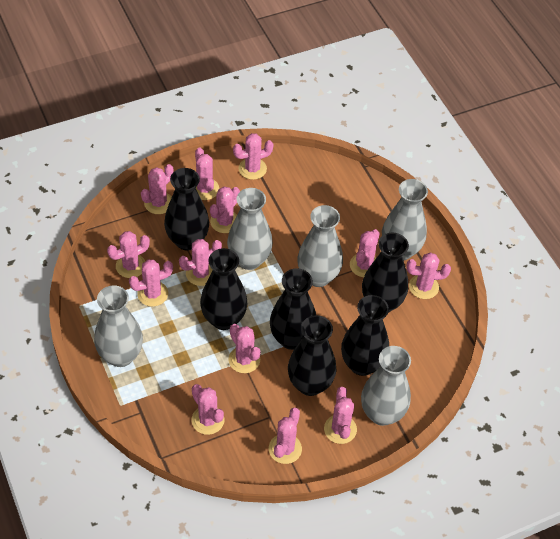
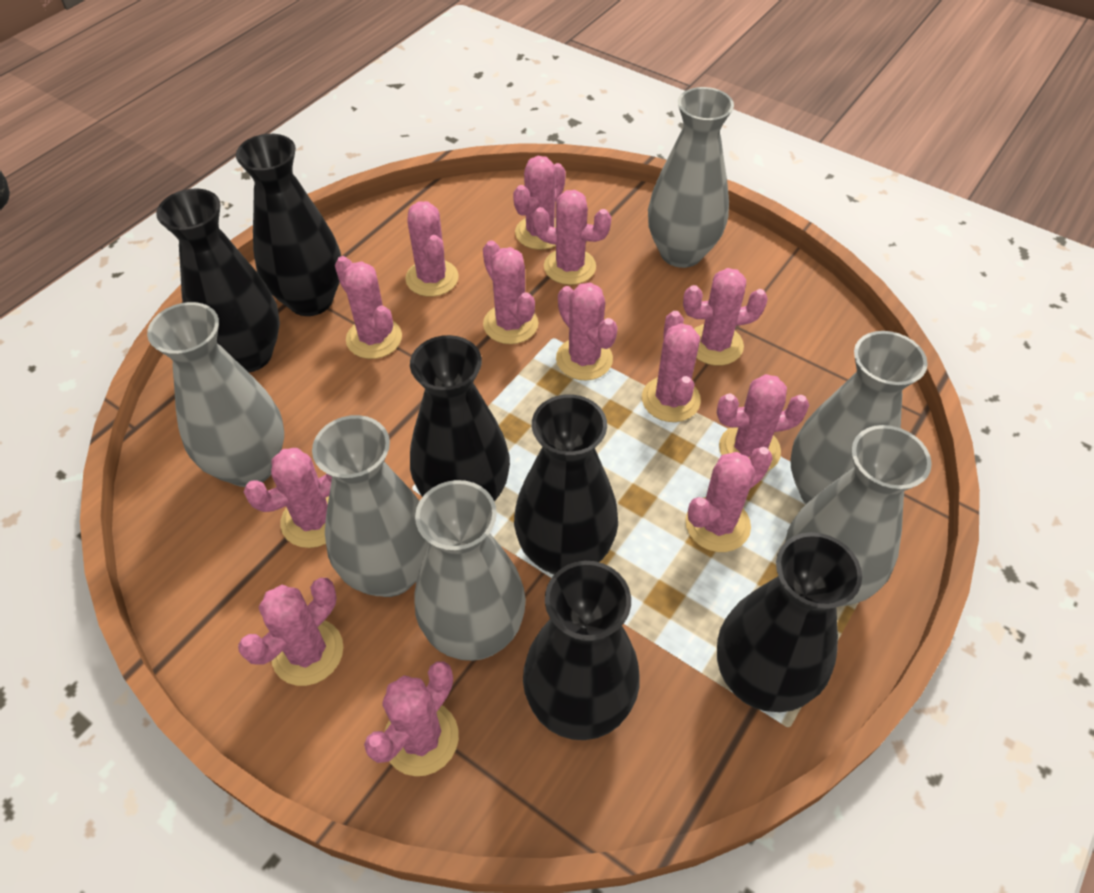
grey vase: 5 -> 6

